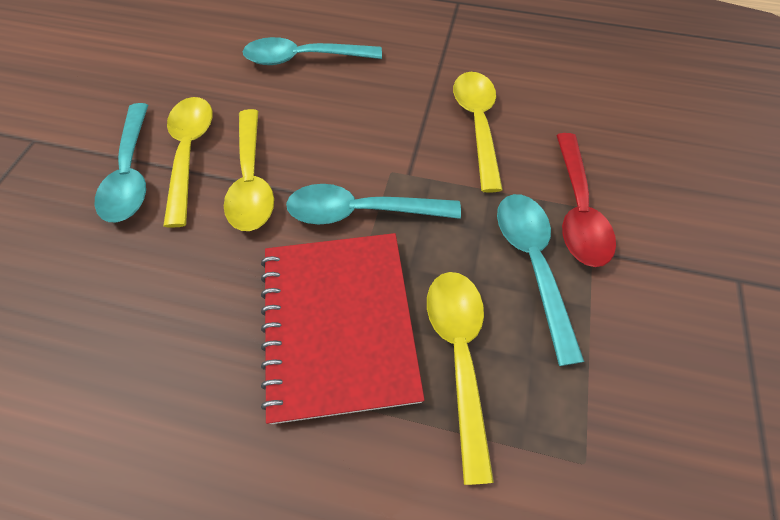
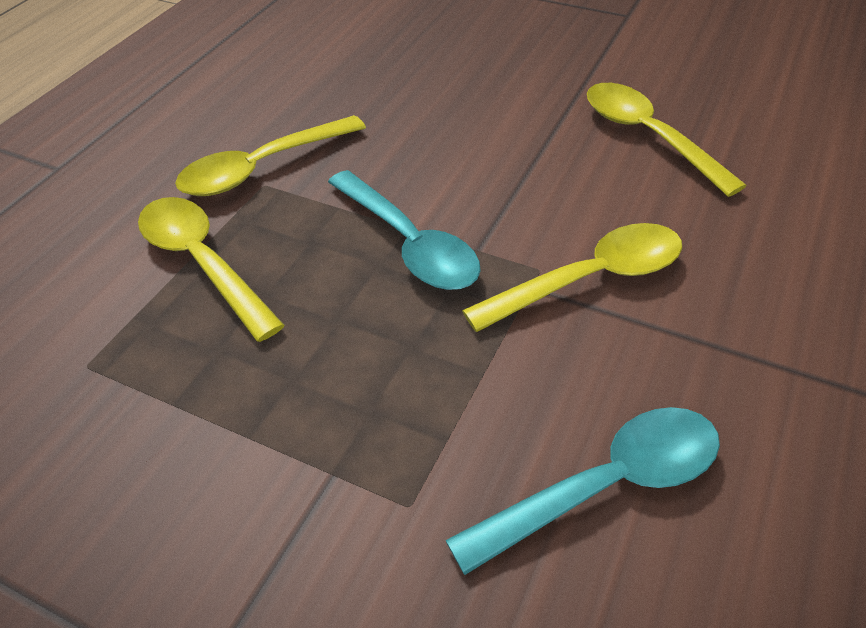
red notebook: 1 -> 0
red spoon: 1 -> 0
turquoise spoon: 4 -> 2

